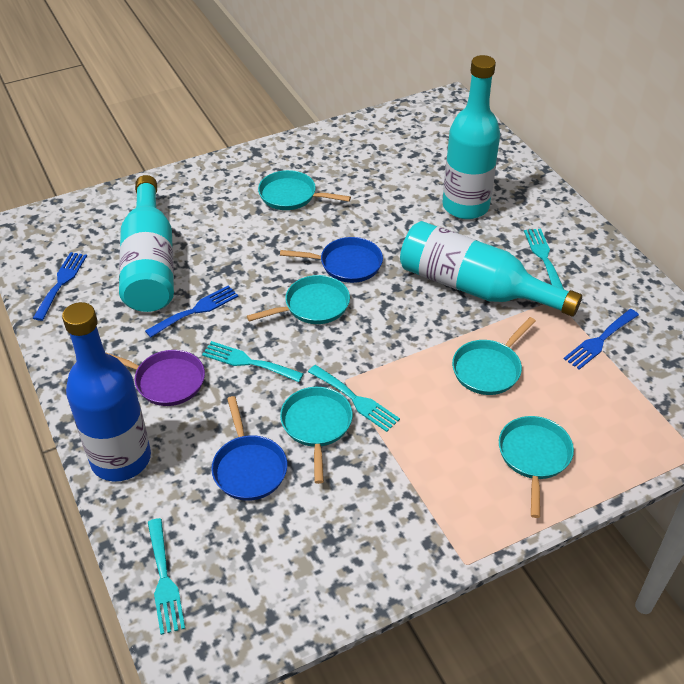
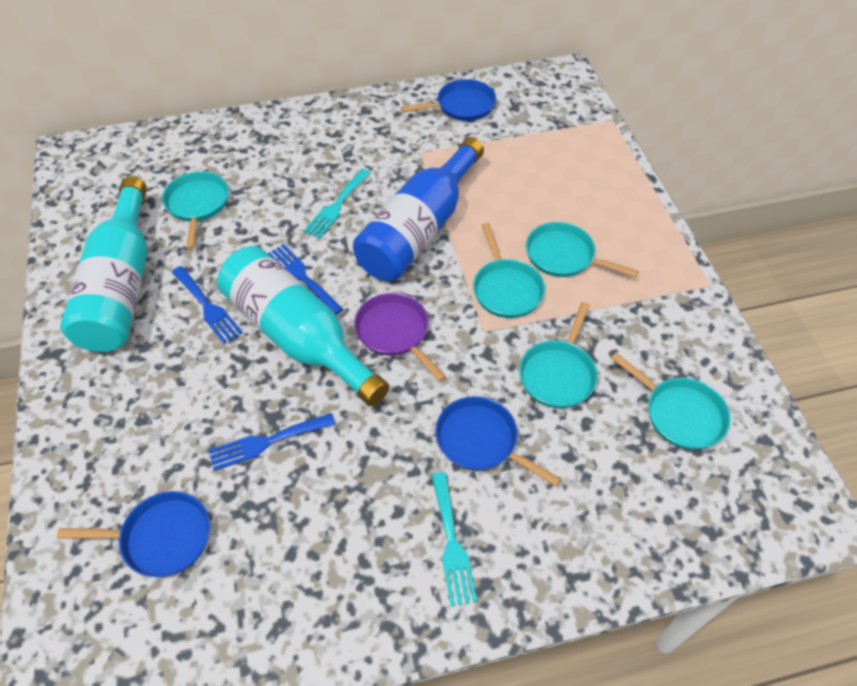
blue pan: 2 -> 3
turquoise bottle: 3 -> 2
turquoise fork: 4 -> 2

